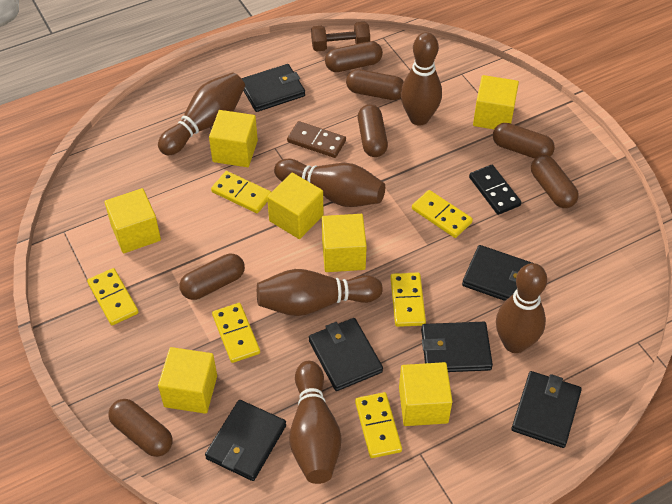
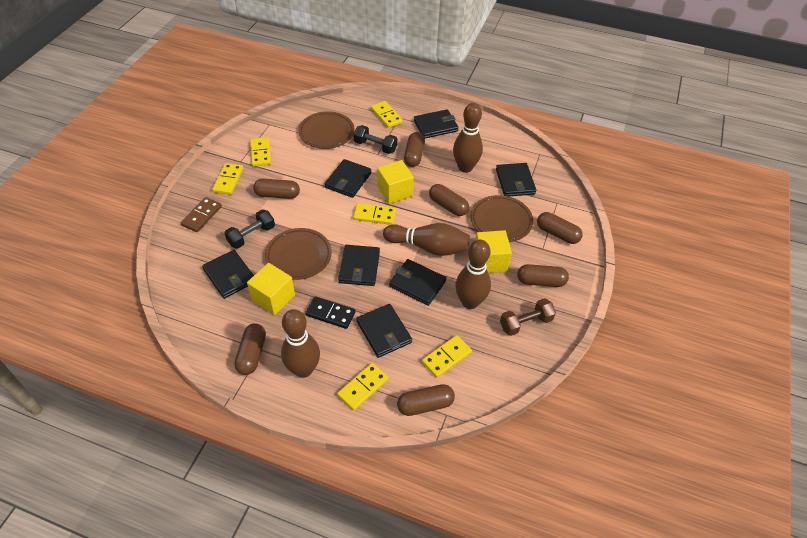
black dumbbell: 0 -> 2
black wallet: 6 -> 7
brown bowling pin: 6 -> 4
brown plate: 0 -> 3
yellow cube: 7 -> 3

